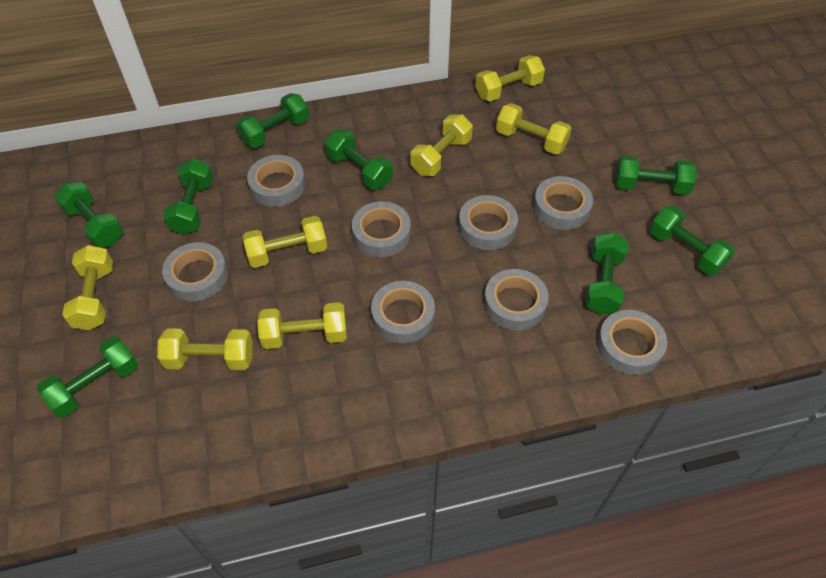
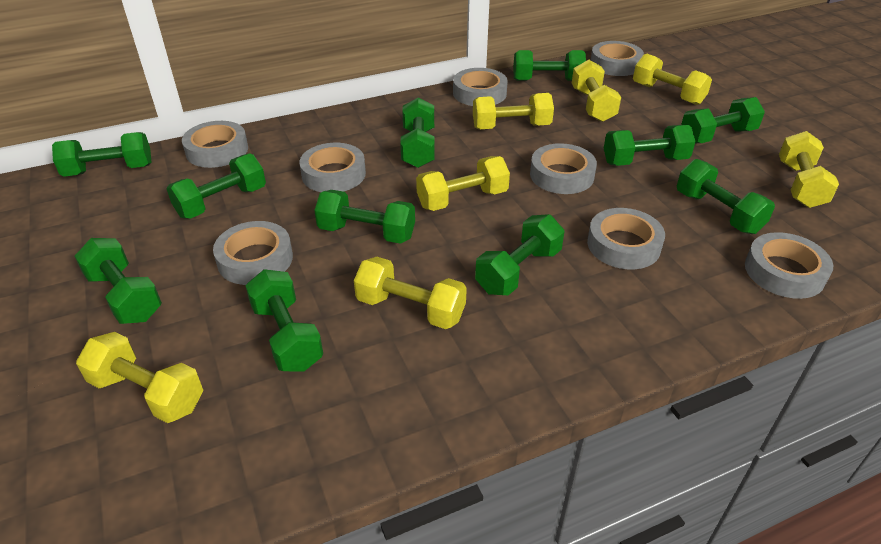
green dumbbell: 8 -> 11

